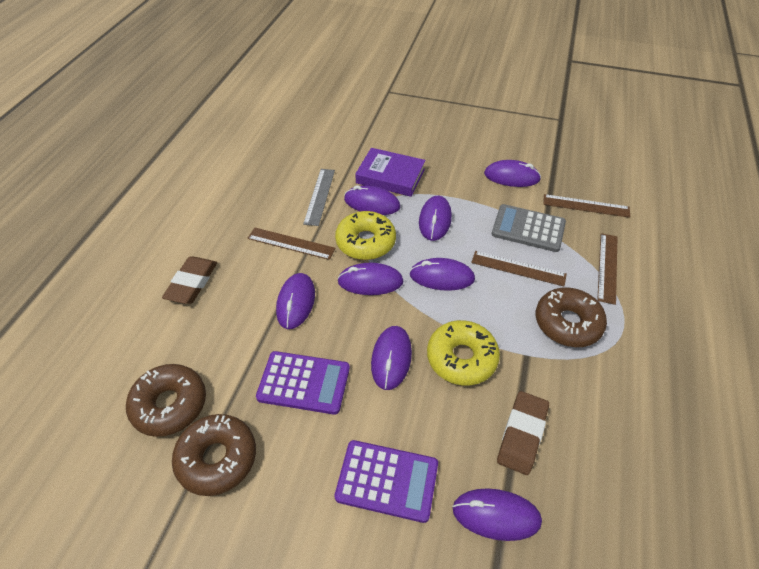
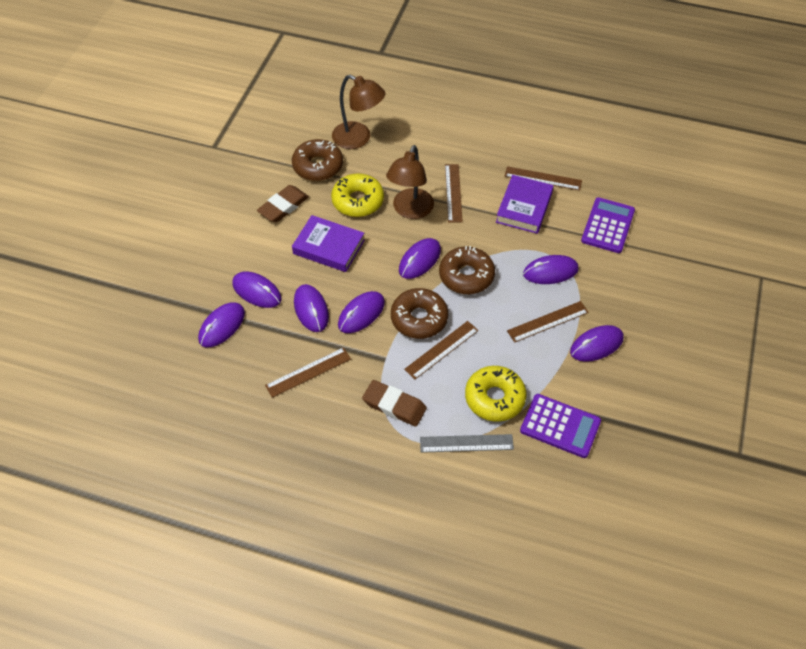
brown lamp: 0 -> 2
brown ruler: 4 -> 5
grey calculator: 1 -> 0
purple book: 1 -> 2
purple mouse: 8 -> 7

